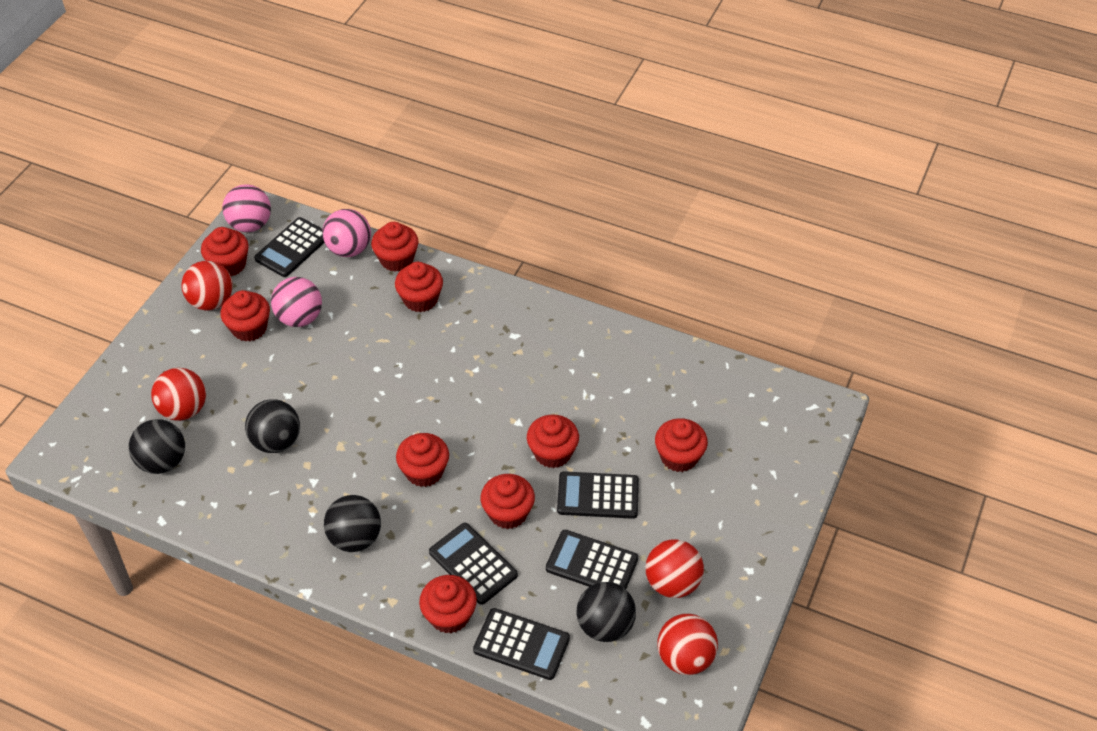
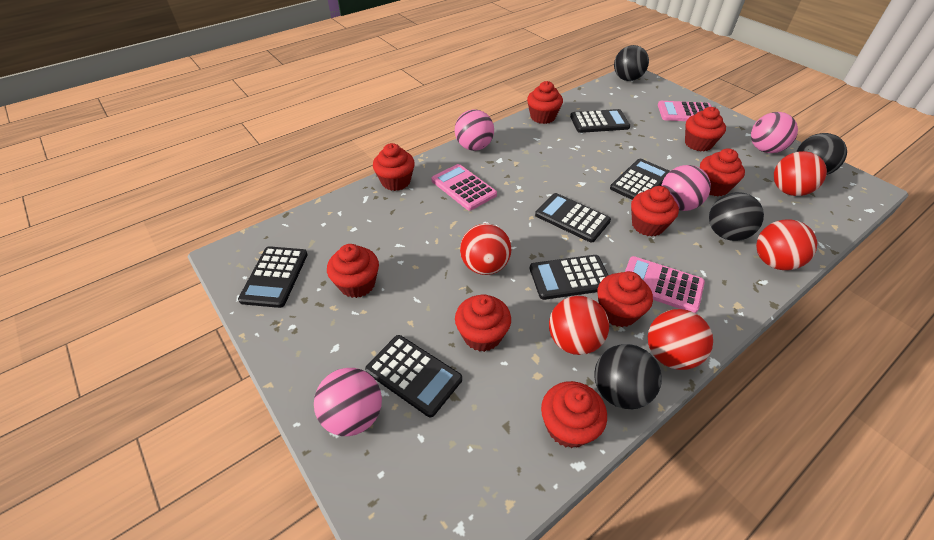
black calculator: 5 -> 6
pink ball: 3 -> 4
pink calculator: 0 -> 3
red ball: 4 -> 5

